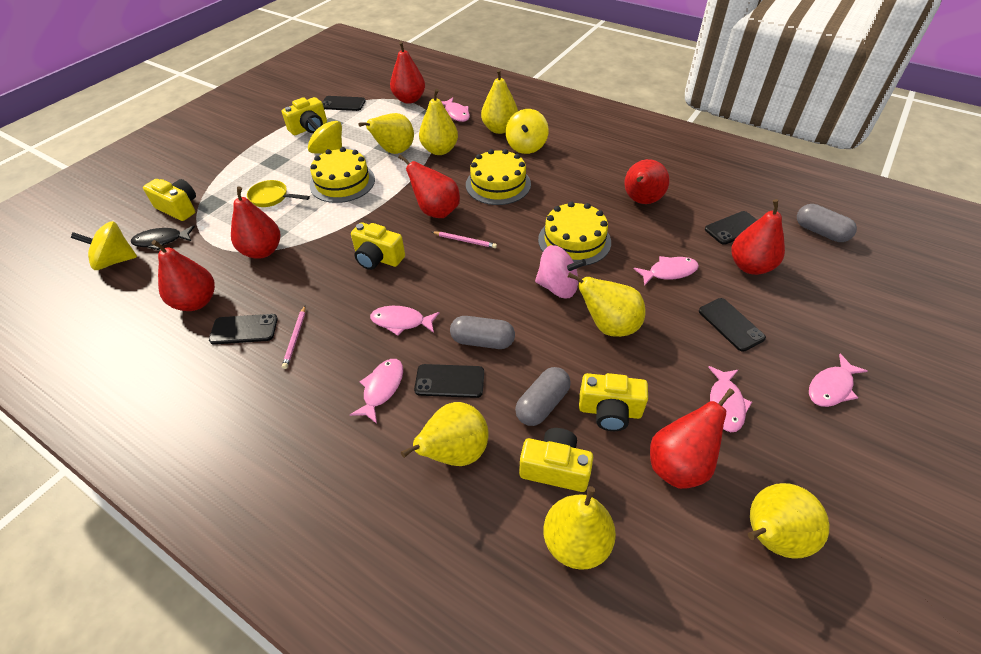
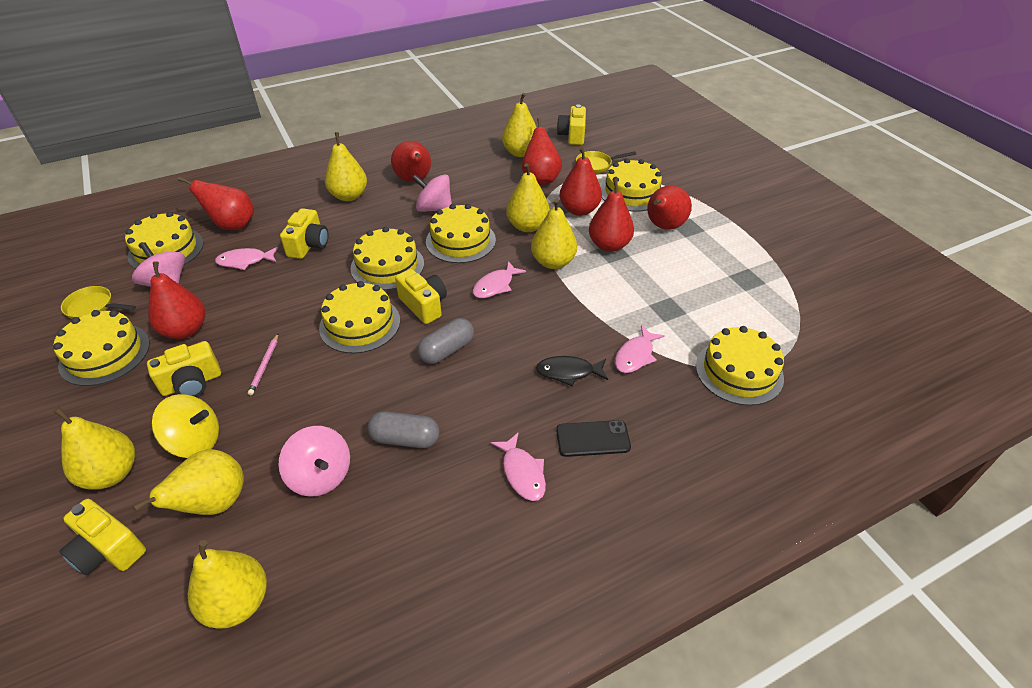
black phone: 5 -> 1
grey capsule: 3 -> 2
pink fish: 6 -> 4
pink pencil: 2 -> 1
pink spinning top: 1 -> 3
yellow cake: 3 -> 7
yellow pan: 1 -> 2
yellow spinning top: 3 -> 1

